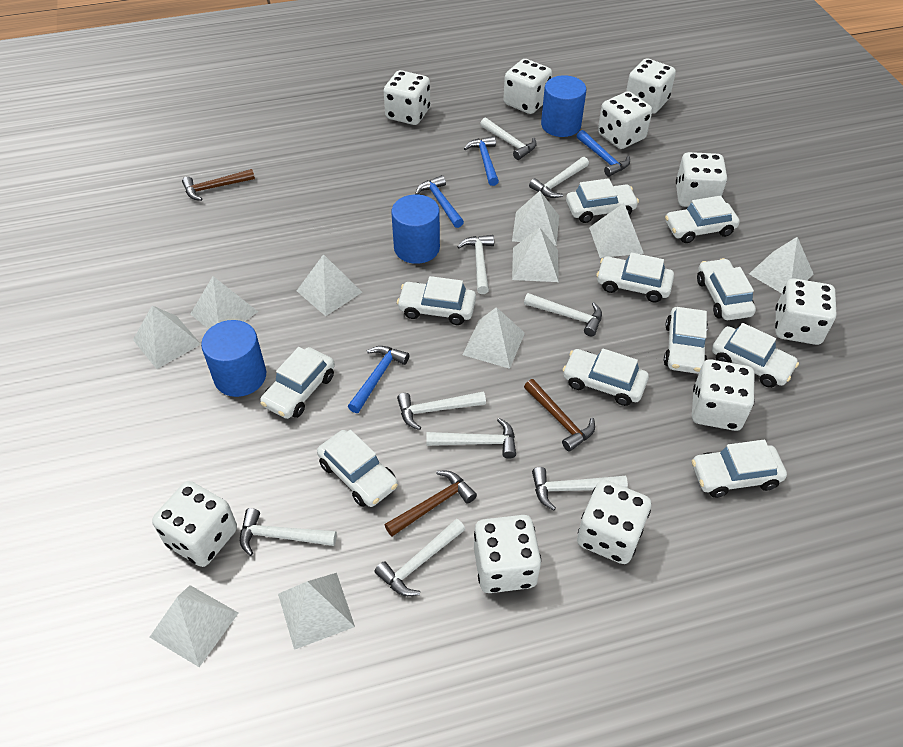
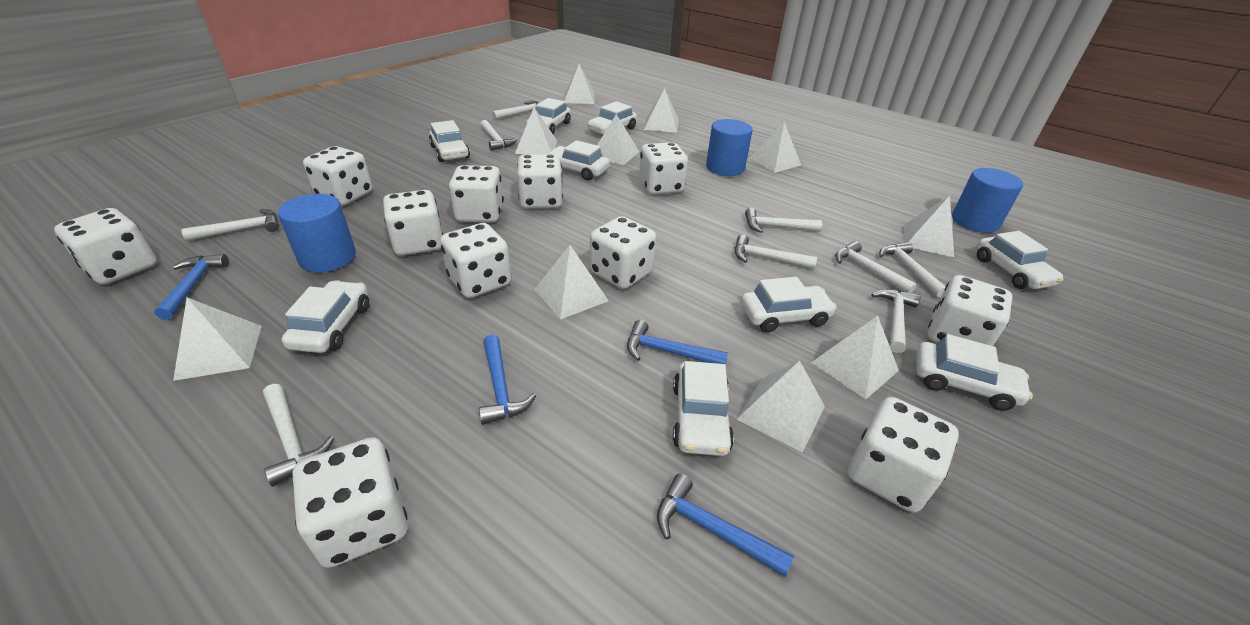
brown hammer: 3 -> 0
white car: 11 -> 9
white dice: 10 -> 11

